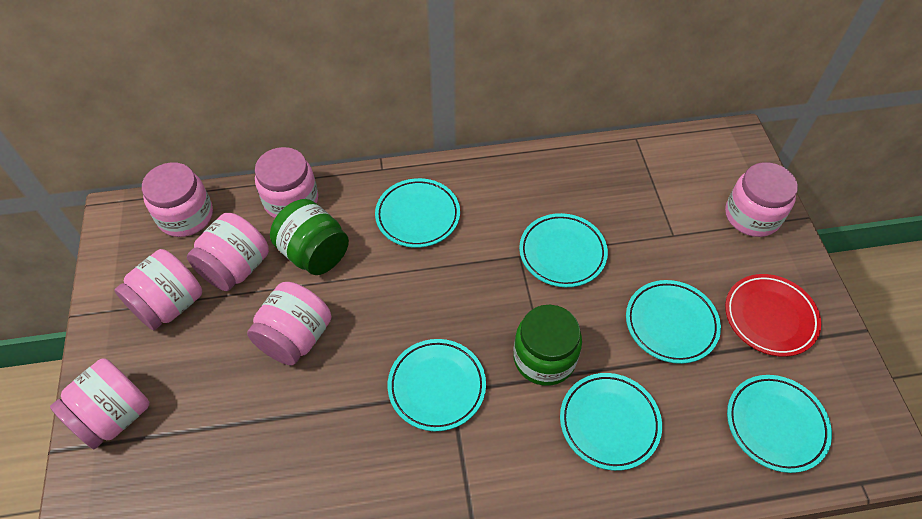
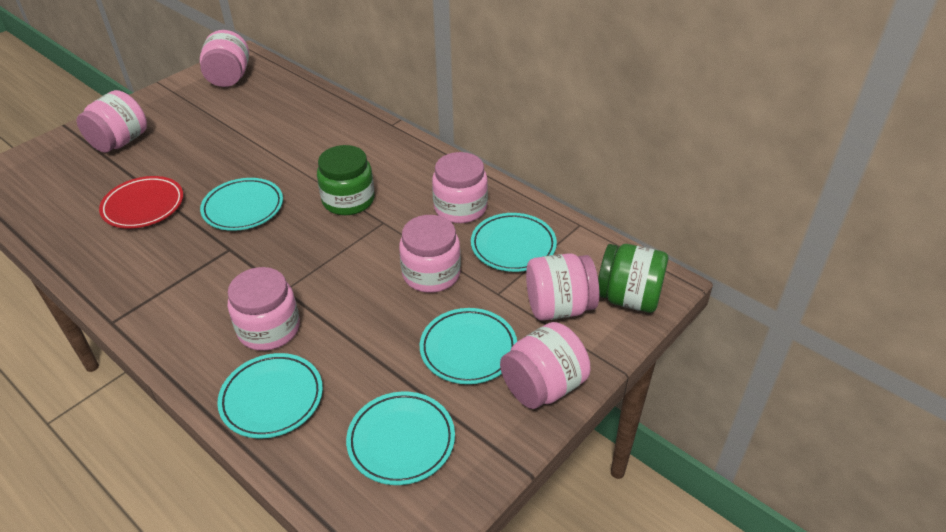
turquoise plate: 6 -> 5

